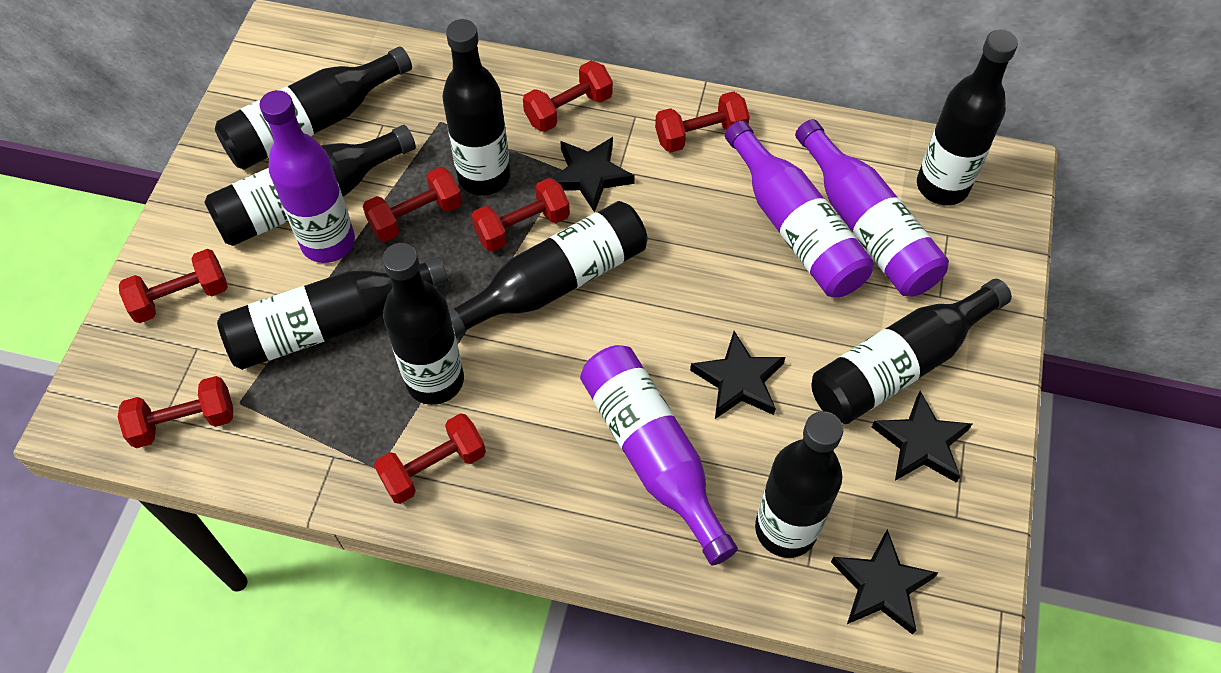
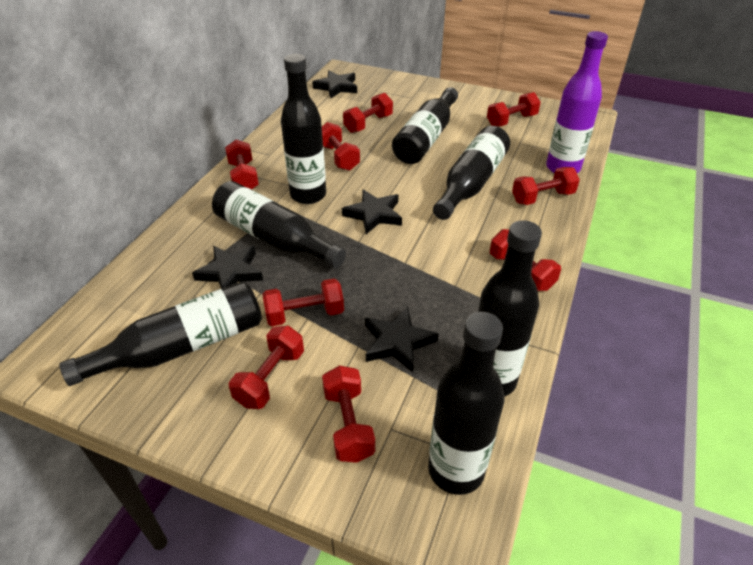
black bottle: 9 -> 7
purple bottle: 4 -> 1
red dumbbell: 7 -> 9

